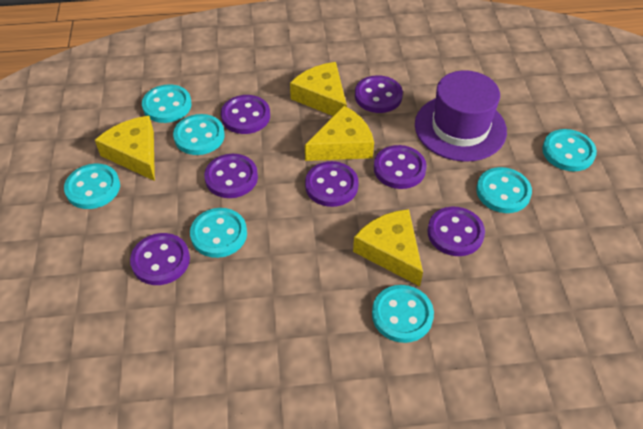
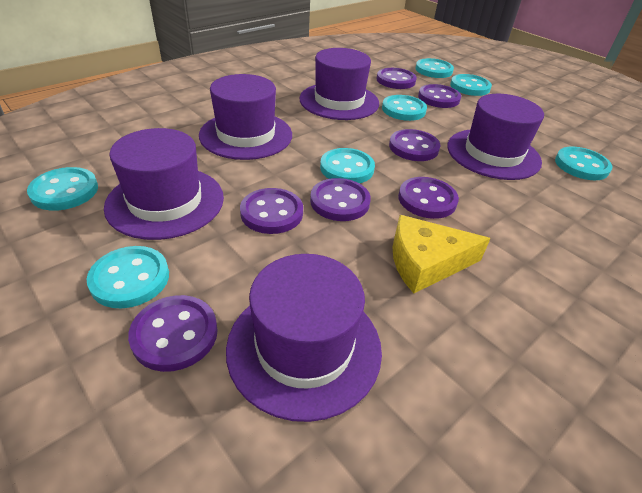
purple hat: 1 -> 5
yellow cheese: 4 -> 1

